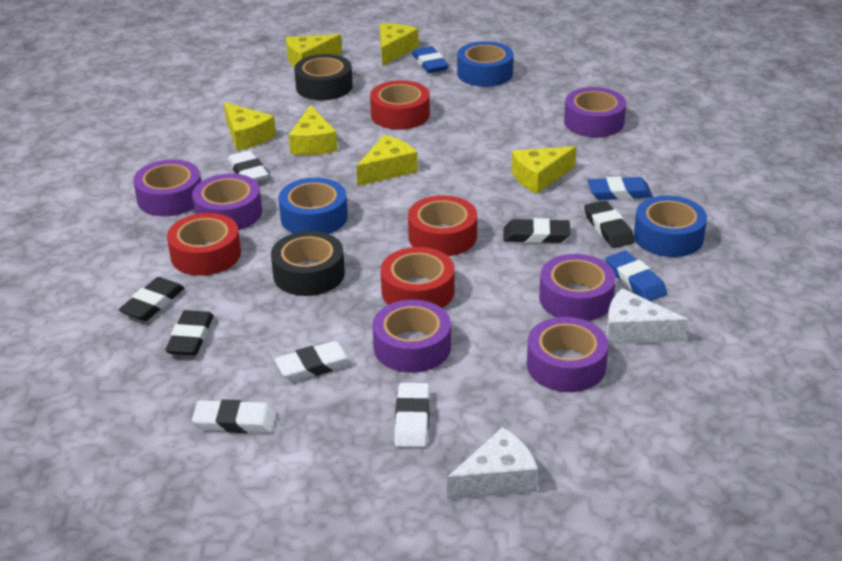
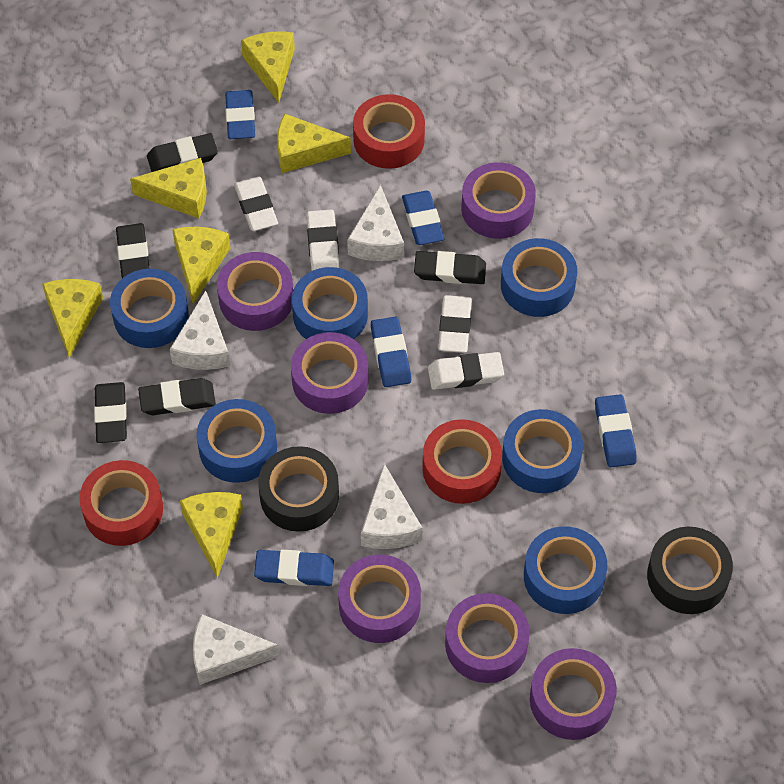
black eraser: 4 -> 5
blue eraser: 3 -> 5
blue tape: 3 -> 6
red tape: 4 -> 3
white cheese: 2 -> 4

